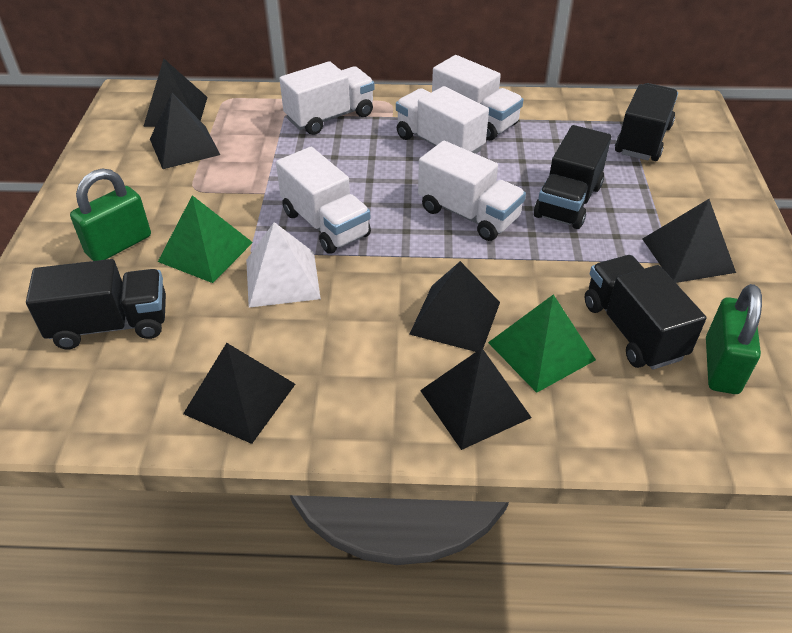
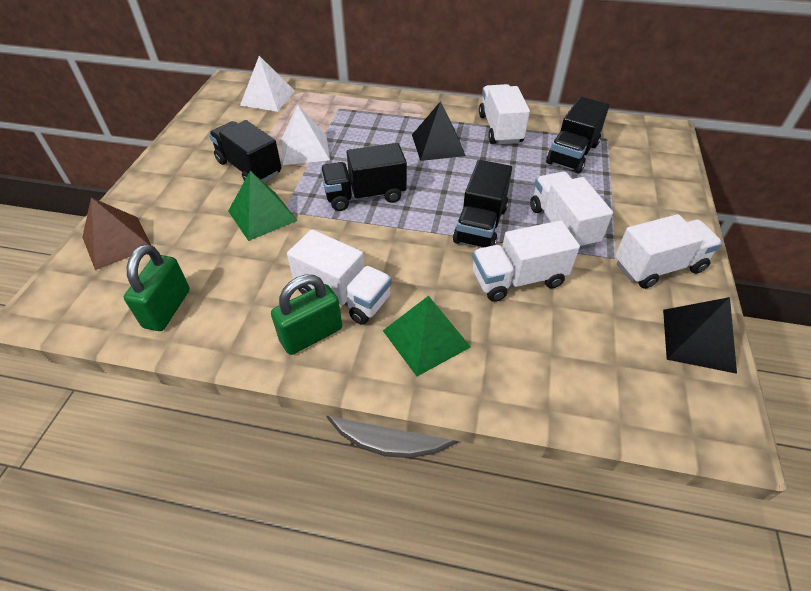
black pyramid: 6 -> 2
brown pyramid: 0 -> 1
white pyramid: 1 -> 2

